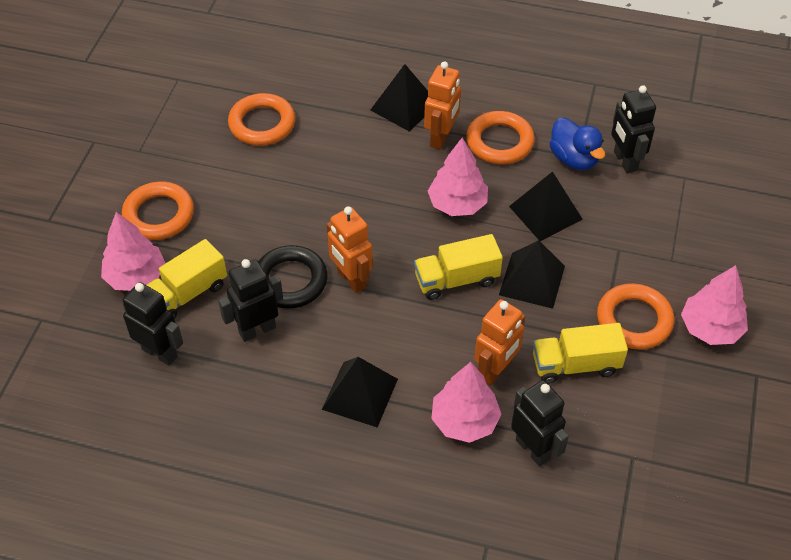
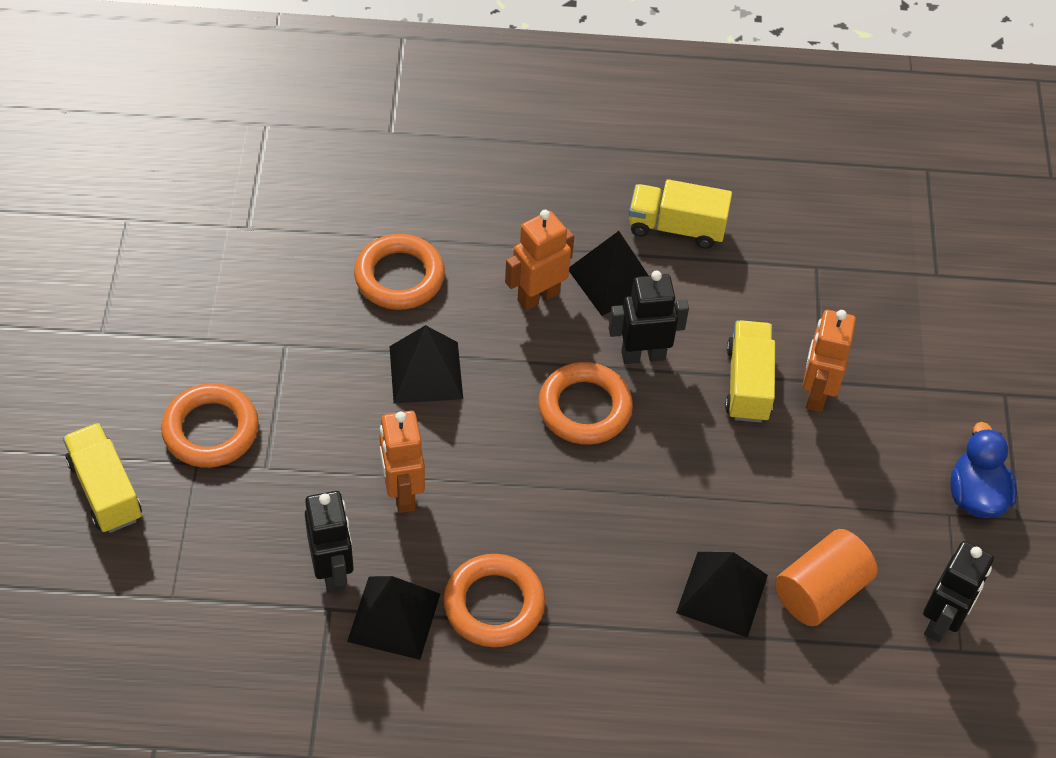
black ring: 1 -> 0
black robot: 4 -> 3
orange cylinder: 0 -> 1
pink tree: 4 -> 0

